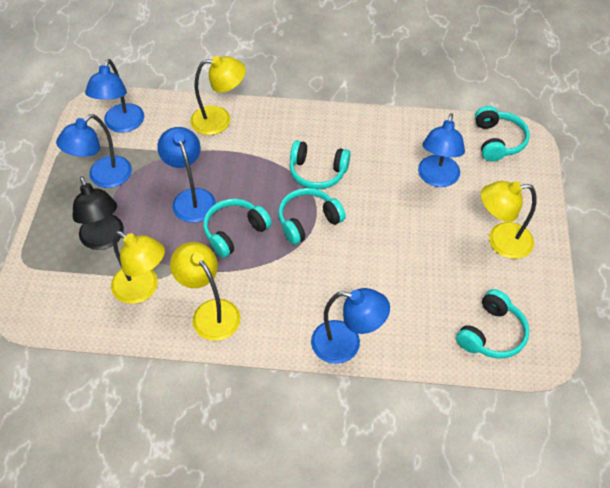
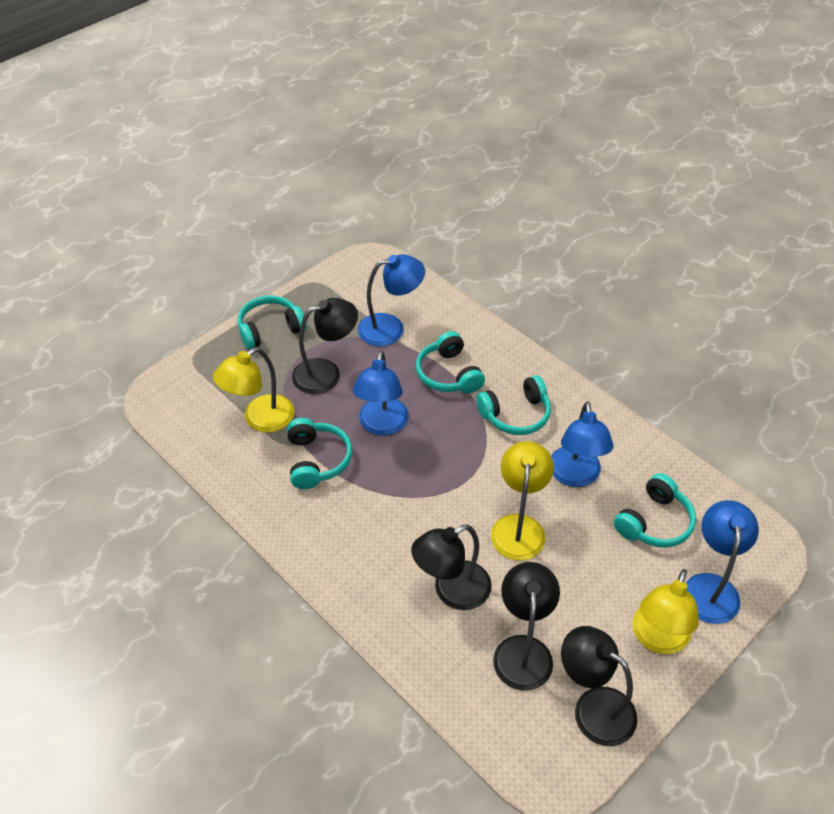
black lamp: 1 -> 4
blue lamp: 5 -> 4
yellow lamp: 4 -> 3

